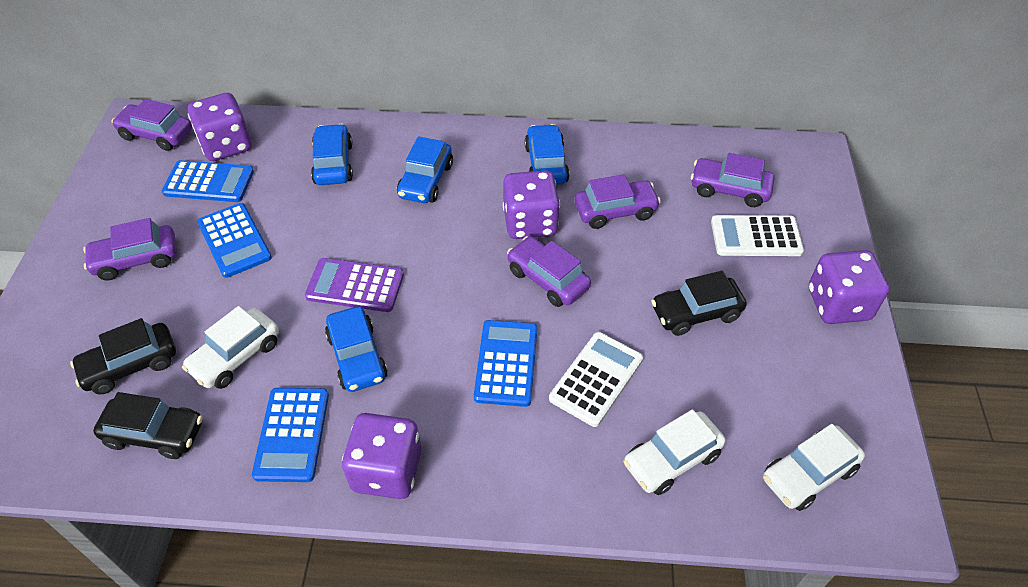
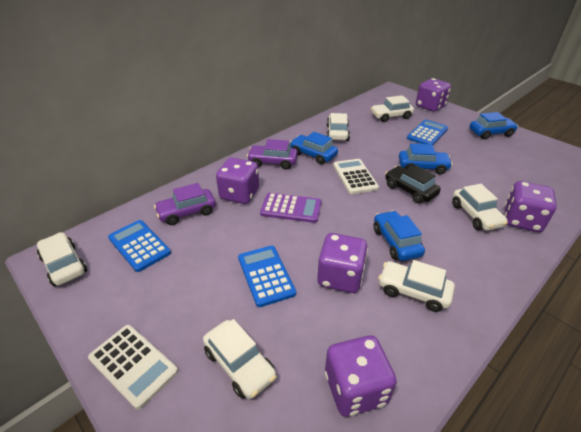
black car: 3 -> 1
blue calculator: 4 -> 3
purple car: 5 -> 2
purple dice: 4 -> 5
white car: 3 -> 6

